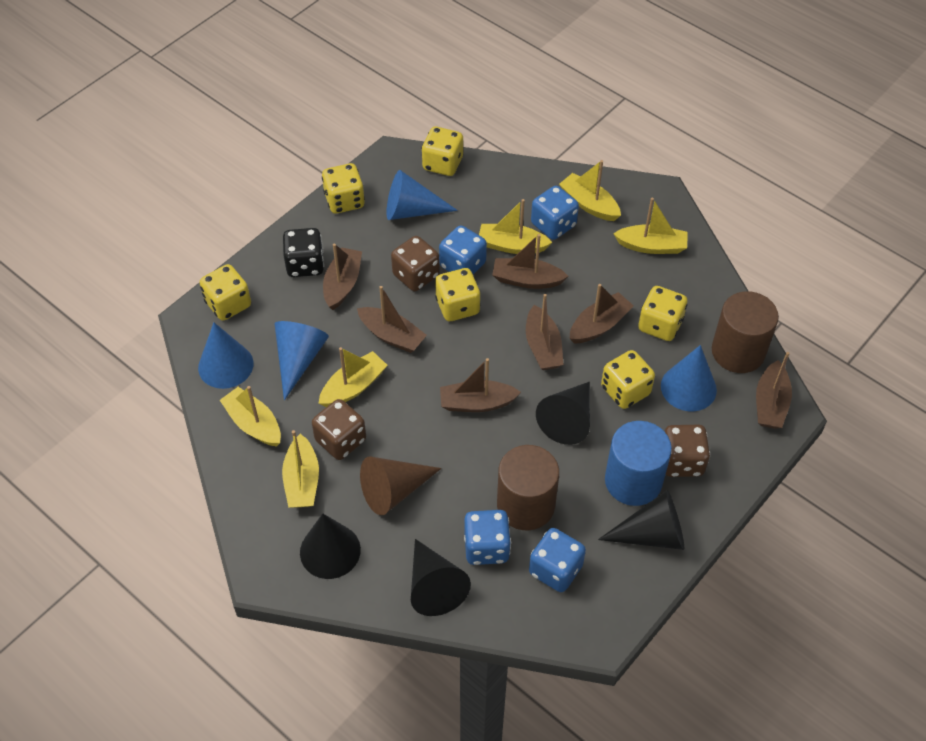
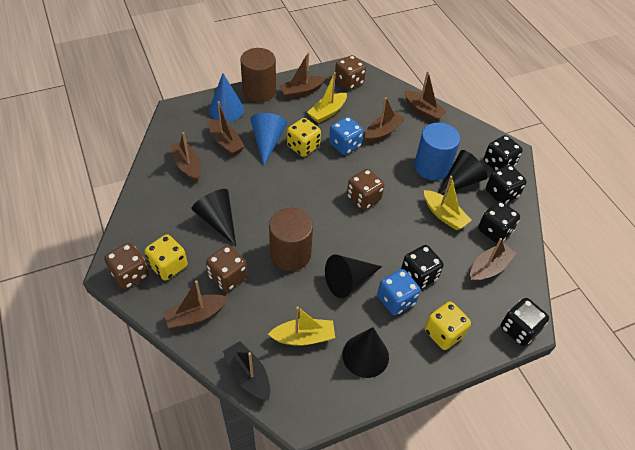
black boat: 0 -> 1
black dice: 1 -> 5
blue cone: 4 -> 2
blue dice: 4 -> 2
brown cone: 1 -> 0
brown dice: 3 -> 4
yellow boat: 6 -> 3
yellow dice: 6 -> 3

